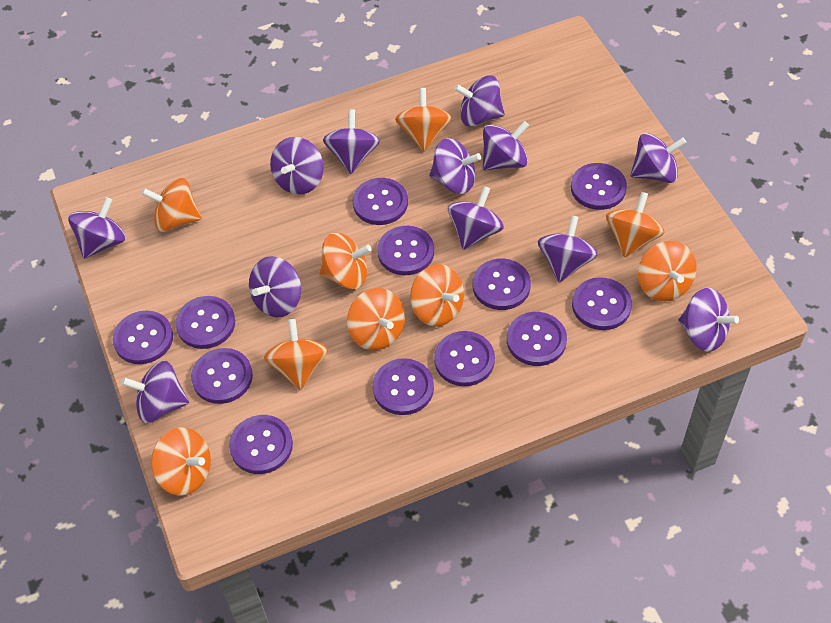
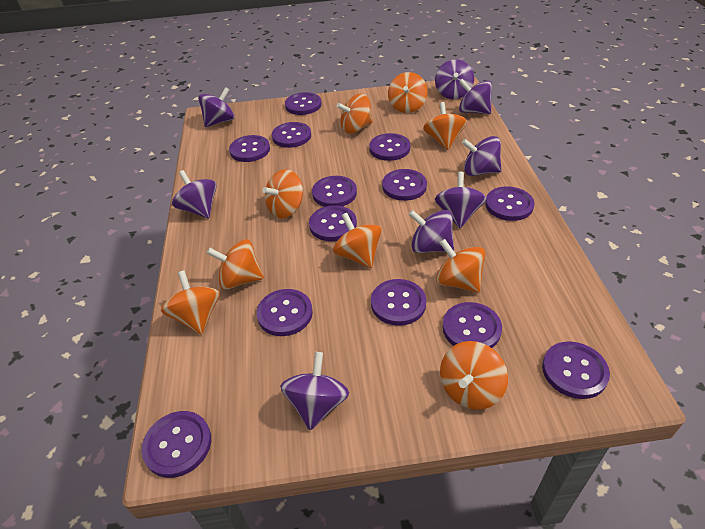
purple button: 12 -> 13
purple spinning top: 12 -> 8

